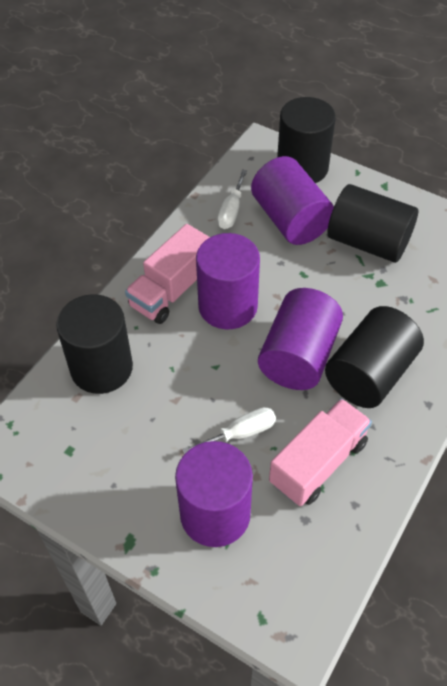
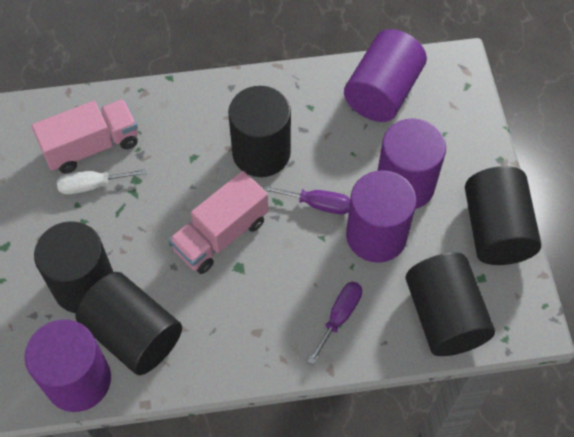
black cylinder: 4 -> 5
purple screwdriver: 0 -> 2
white screwdriver: 2 -> 1

